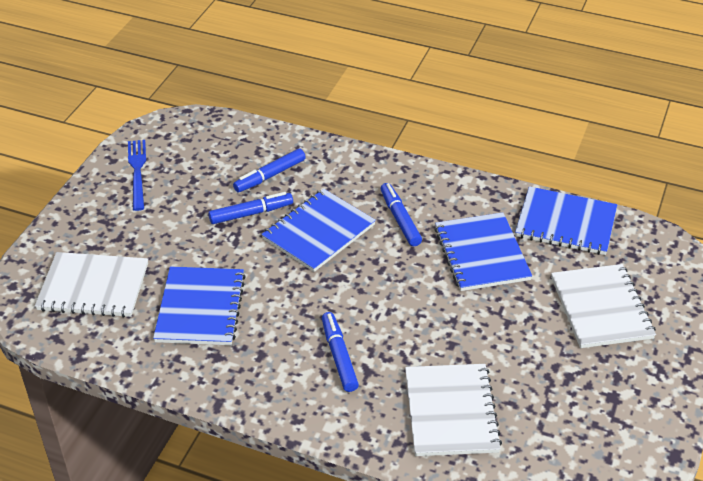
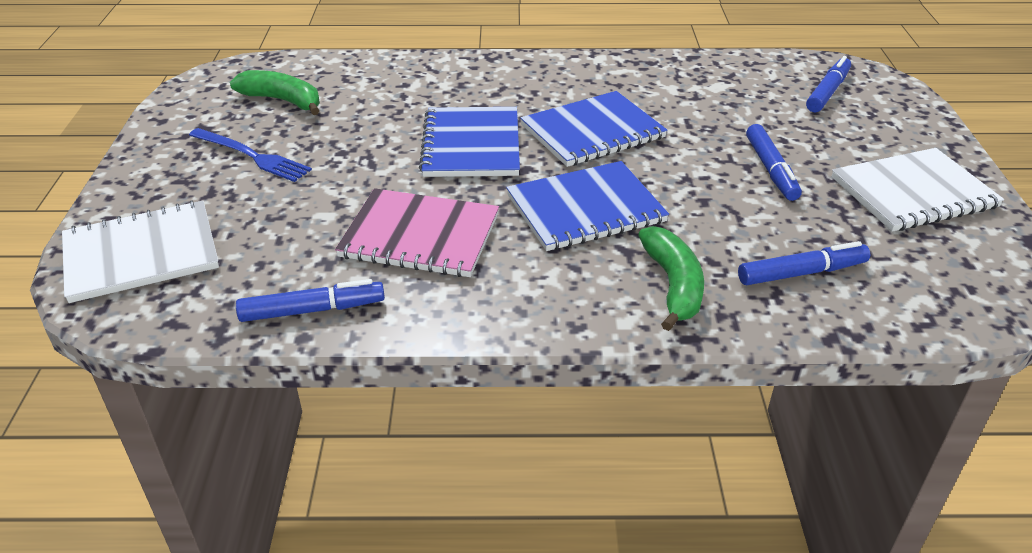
blue notebook: 4 -> 3
green banana: 0 -> 2
pink notebook: 0 -> 1
white notebook: 3 -> 2

